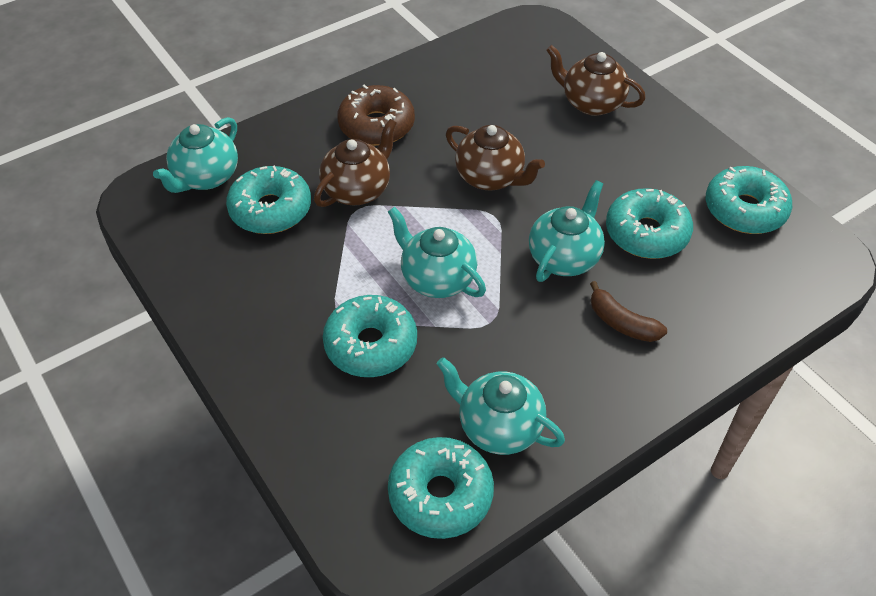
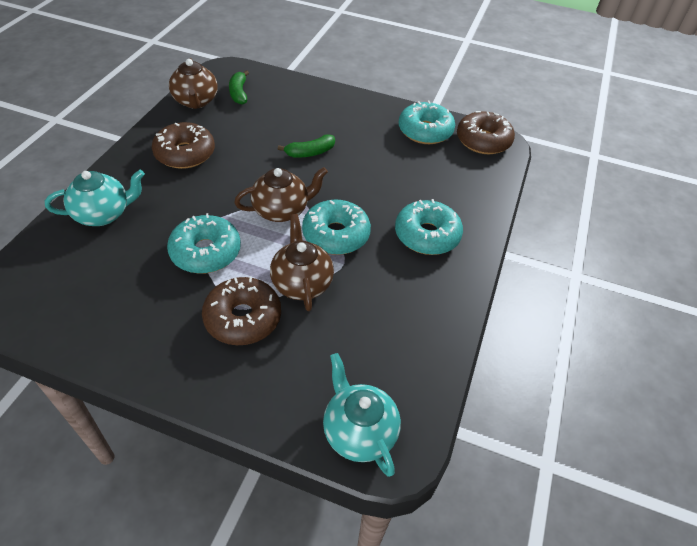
brown banana: 1 -> 0
brown donut: 1 -> 3
green banana: 0 -> 2
turquoise donut: 5 -> 4
turquoise teapot: 4 -> 2

